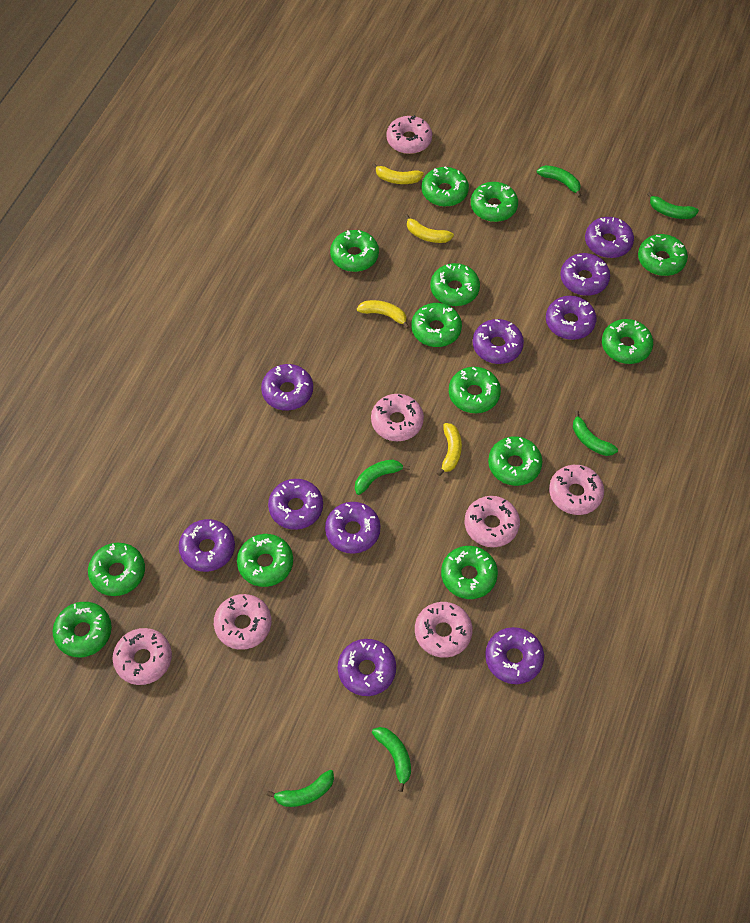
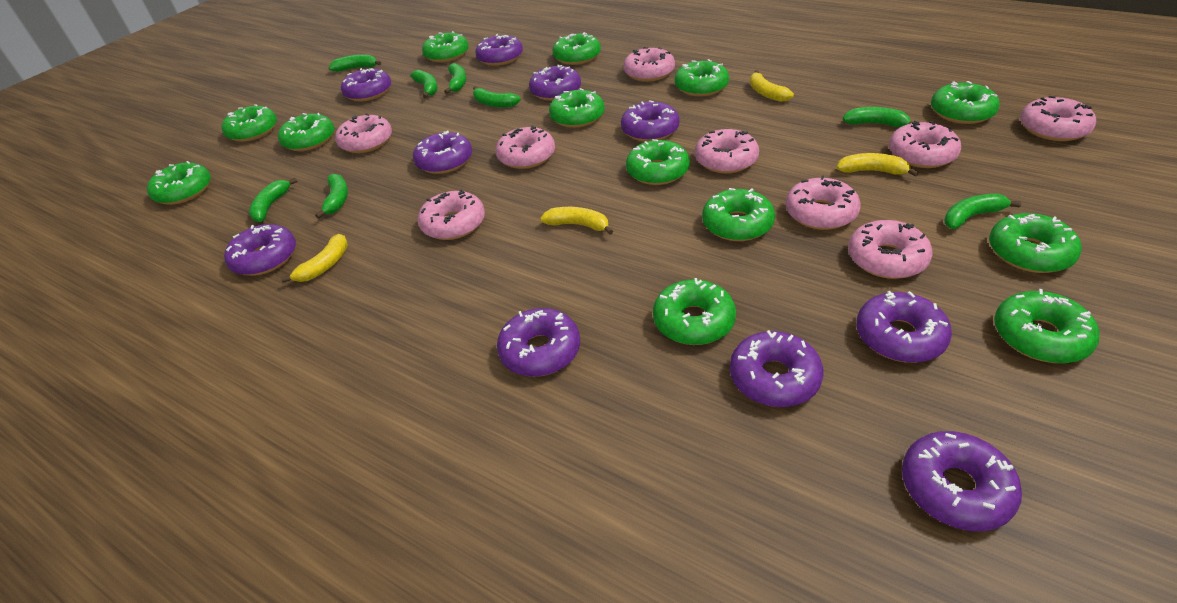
green banana: 6 -> 8
pink donut: 7 -> 9

